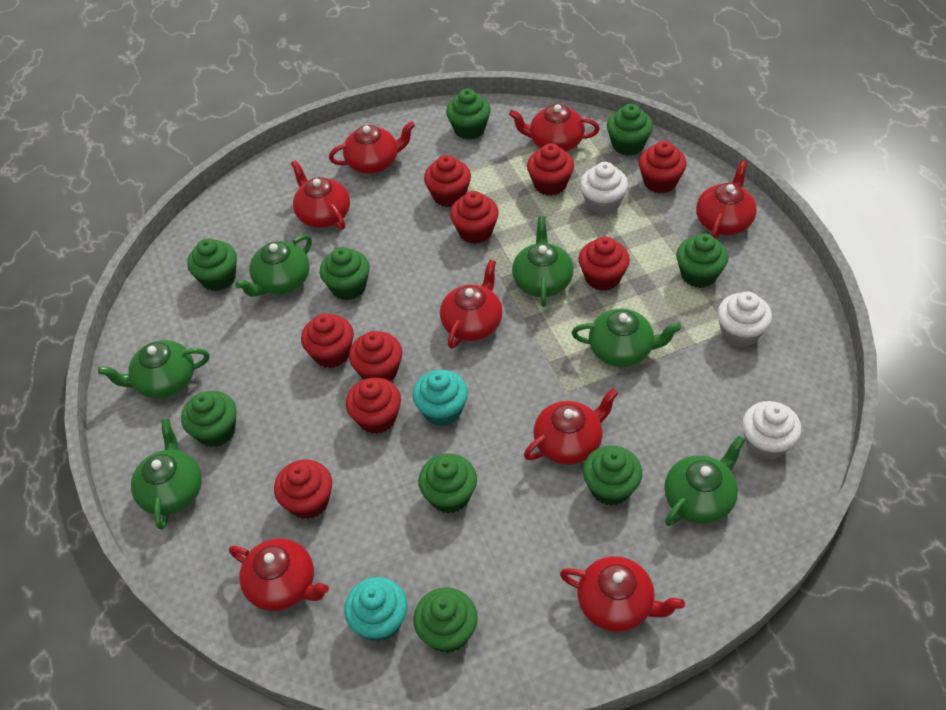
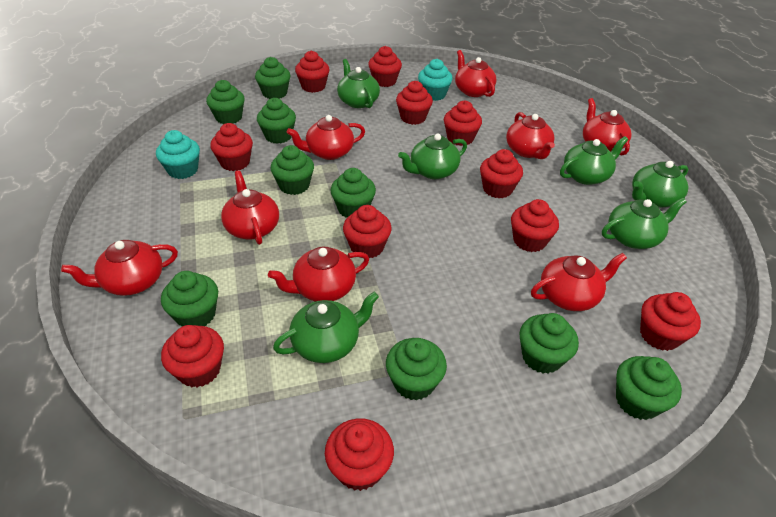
red cupcake: 9 -> 11
white cupcake: 3 -> 0

